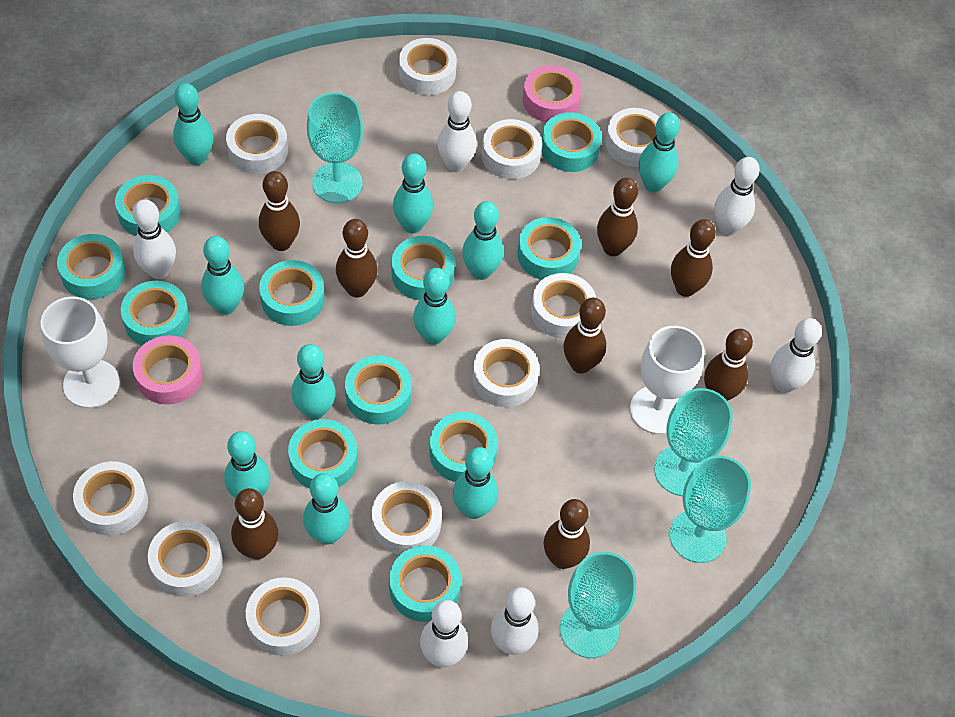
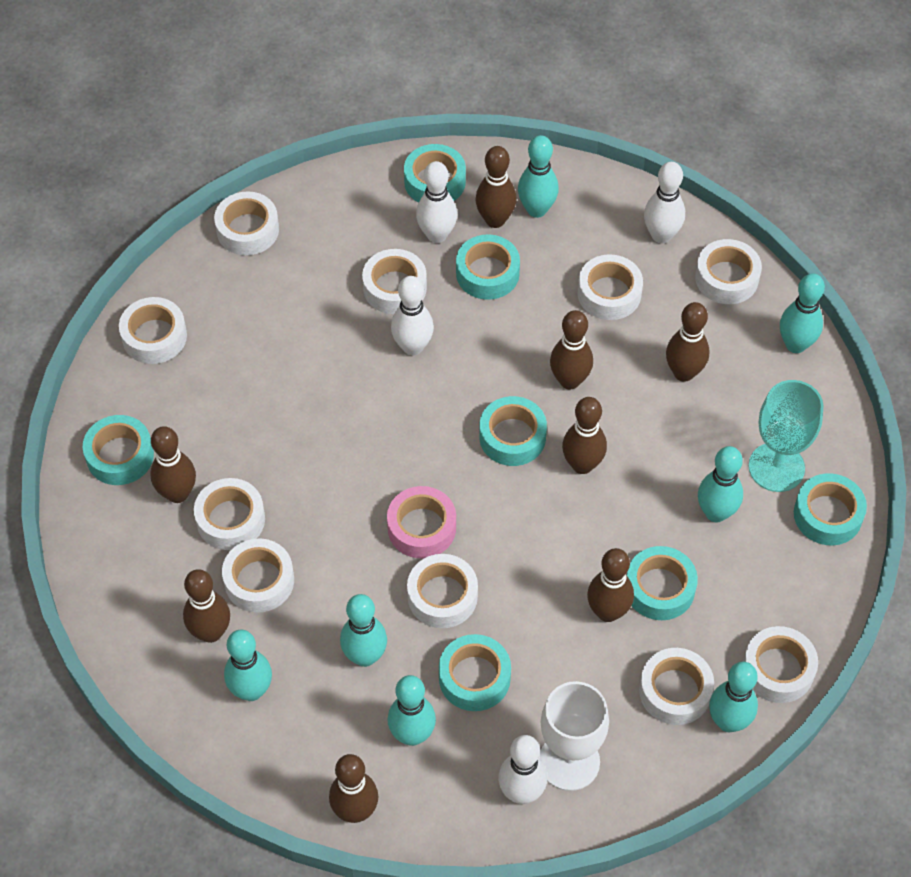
pink tape: 2 -> 1
turquoise bowling pin: 10 -> 7
turquoise goblet: 4 -> 1
turquoise tape: 11 -> 7
white bowling pin: 6 -> 4
white goblet: 2 -> 1

